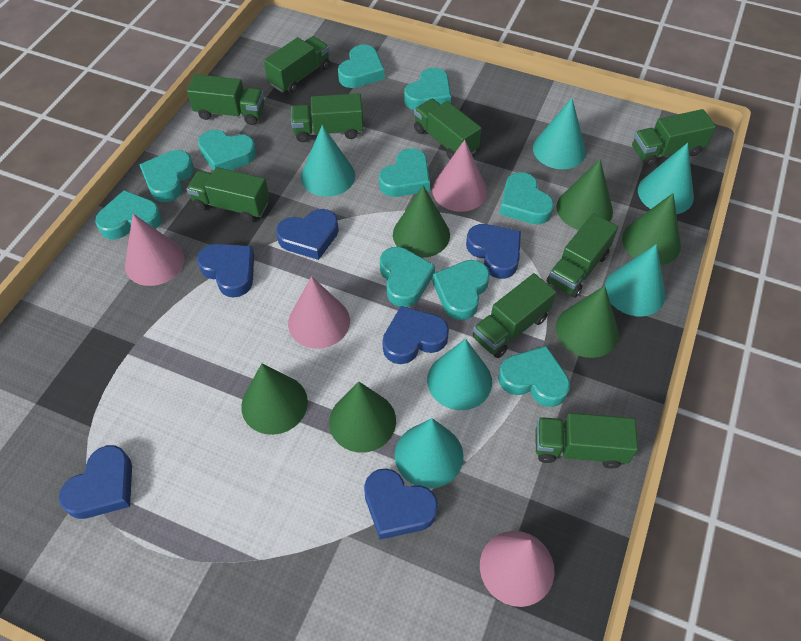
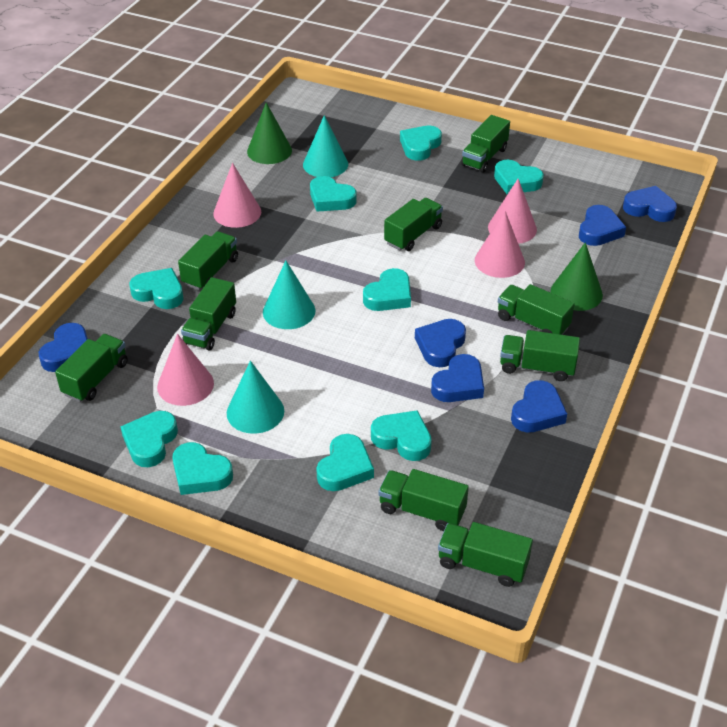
green cone: 6 -> 2
turquoise cone: 6 -> 3
turquoise heart: 10 -> 9

